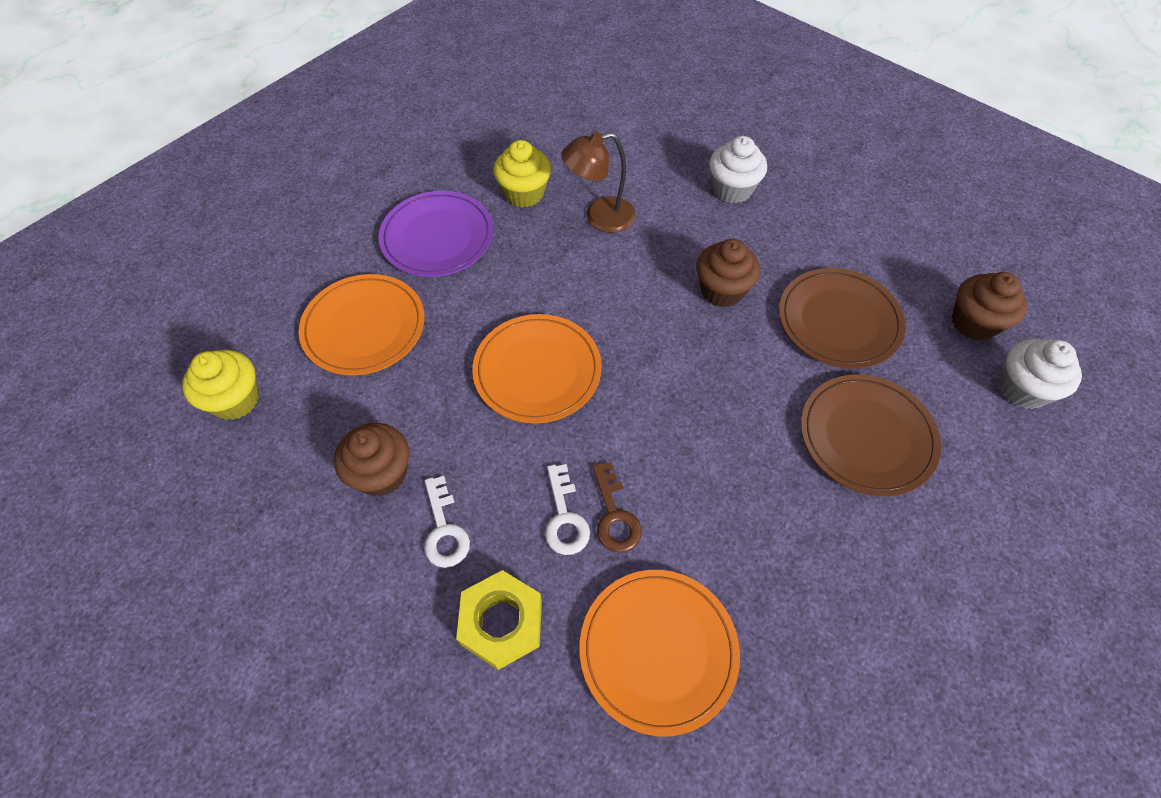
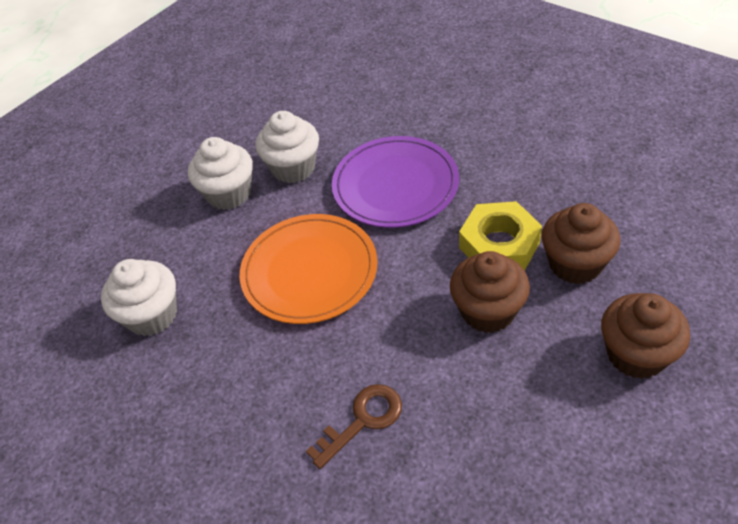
brown lamp: 1 -> 0
brown plate: 2 -> 0
orange plate: 3 -> 1
white cupcake: 2 -> 3
white key: 2 -> 0
yellow cupcake: 2 -> 0

